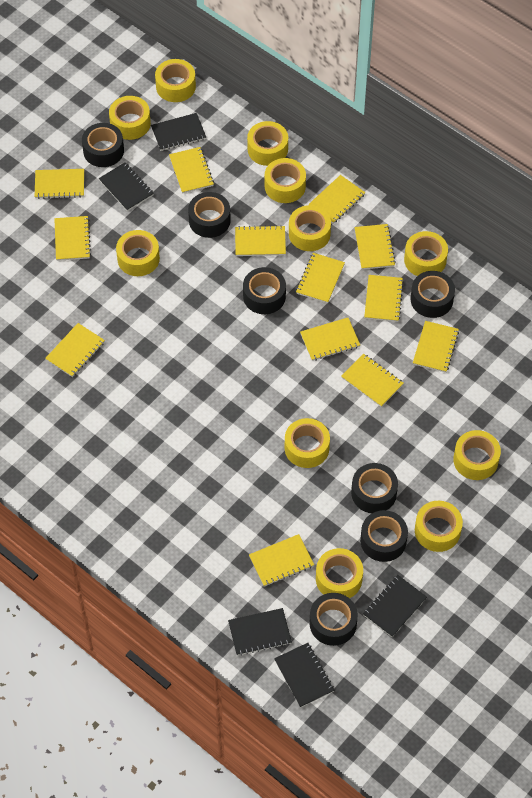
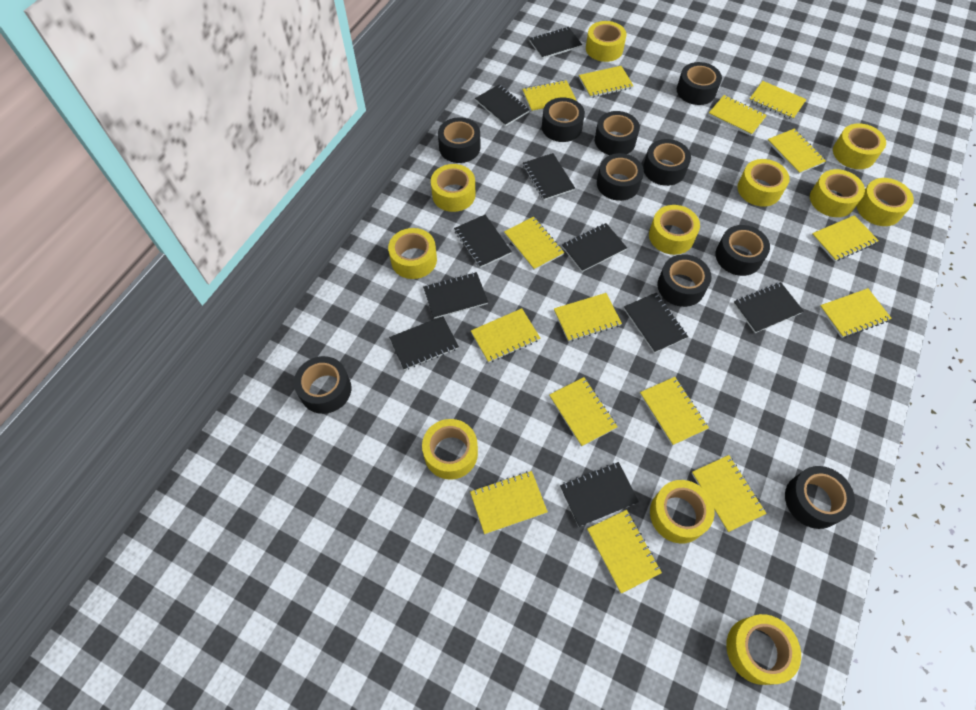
black notebook: 5 -> 10
black tape: 7 -> 10
yellow notebook: 13 -> 15

